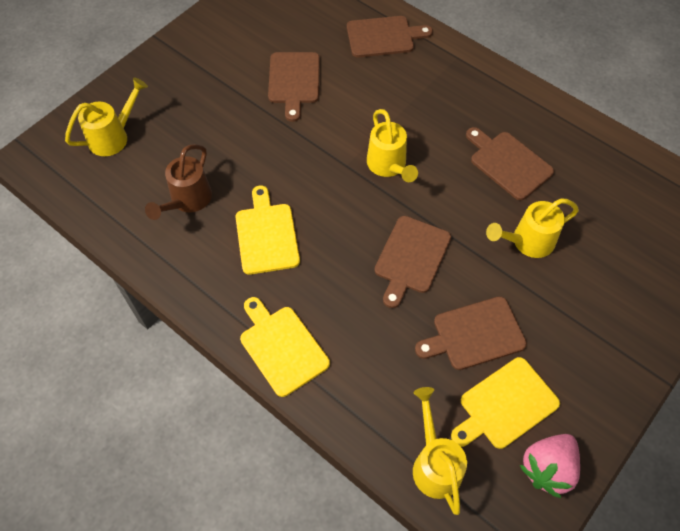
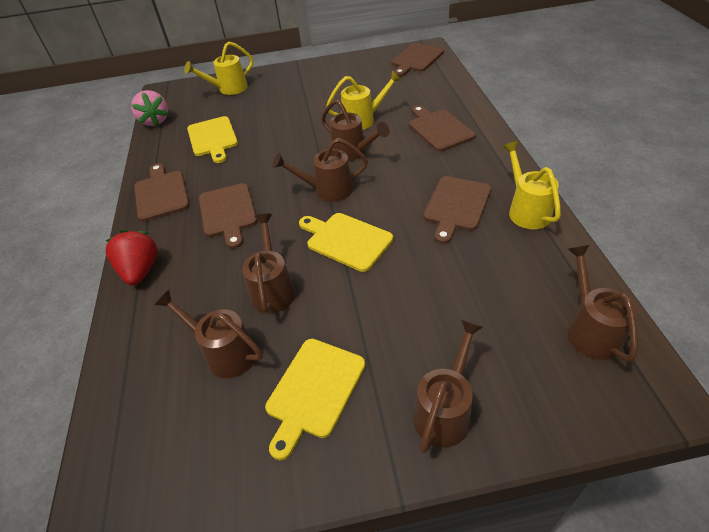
brown watering can: 1 -> 6
red strawberry: 0 -> 1
yellow watering can: 4 -> 3

